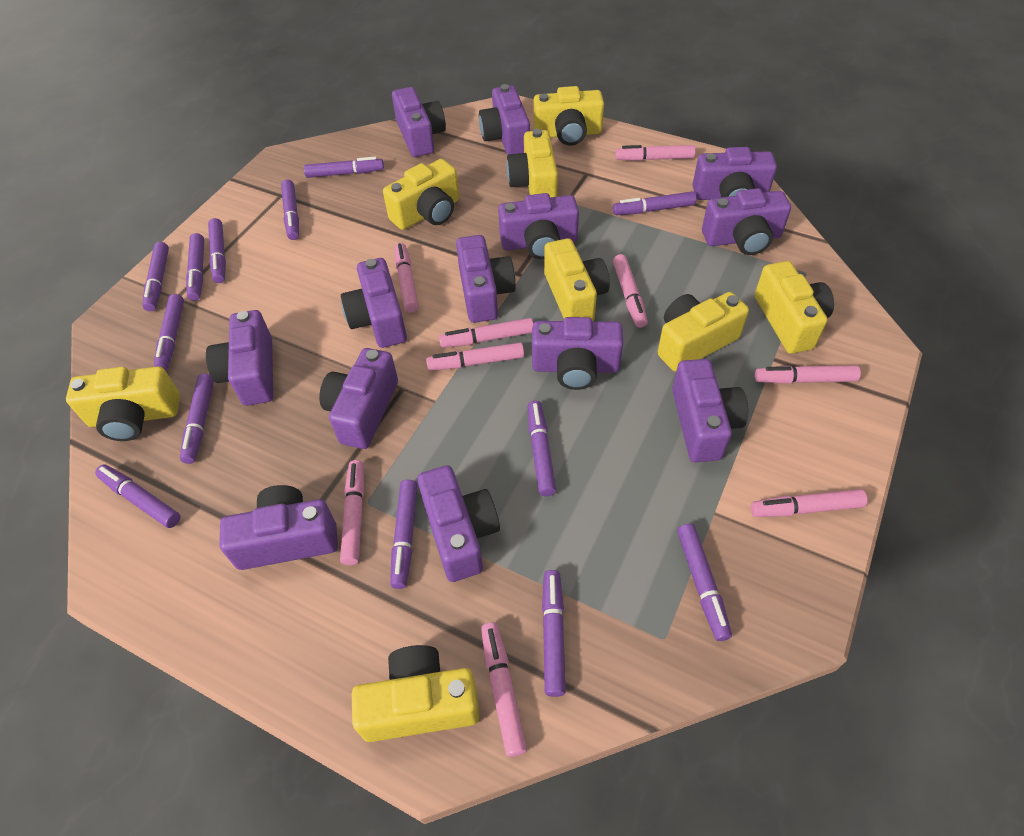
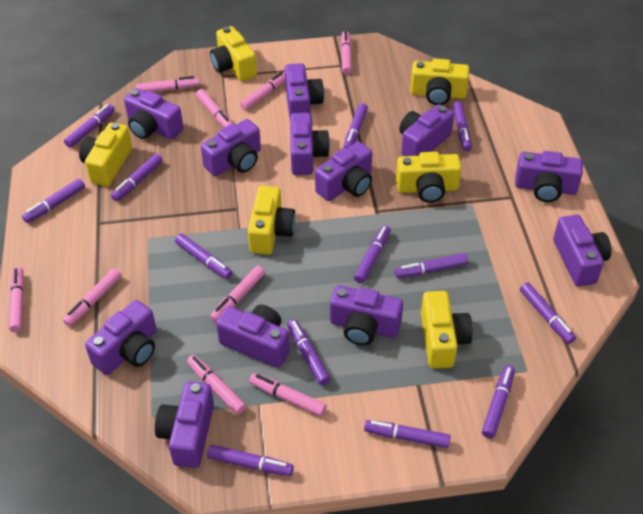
purple camera: 13 -> 12
yellow camera: 8 -> 6

